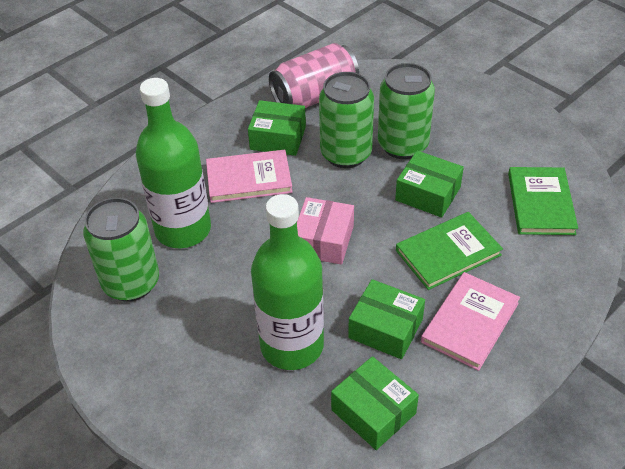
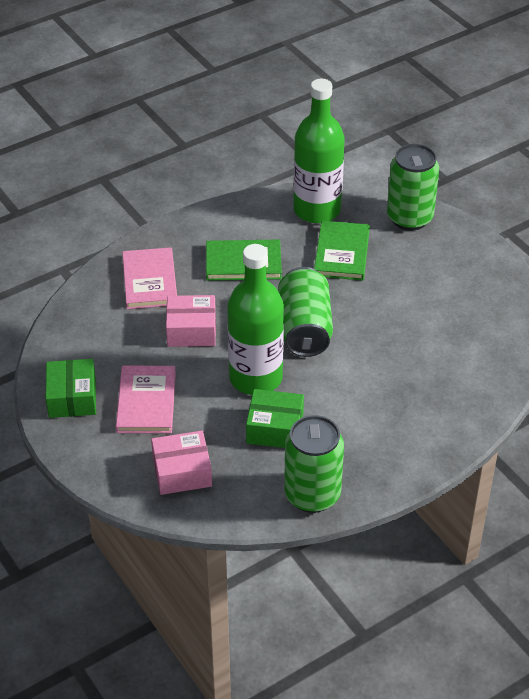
green box: 4 -> 2
pink box: 1 -> 2
pink can: 1 -> 0

